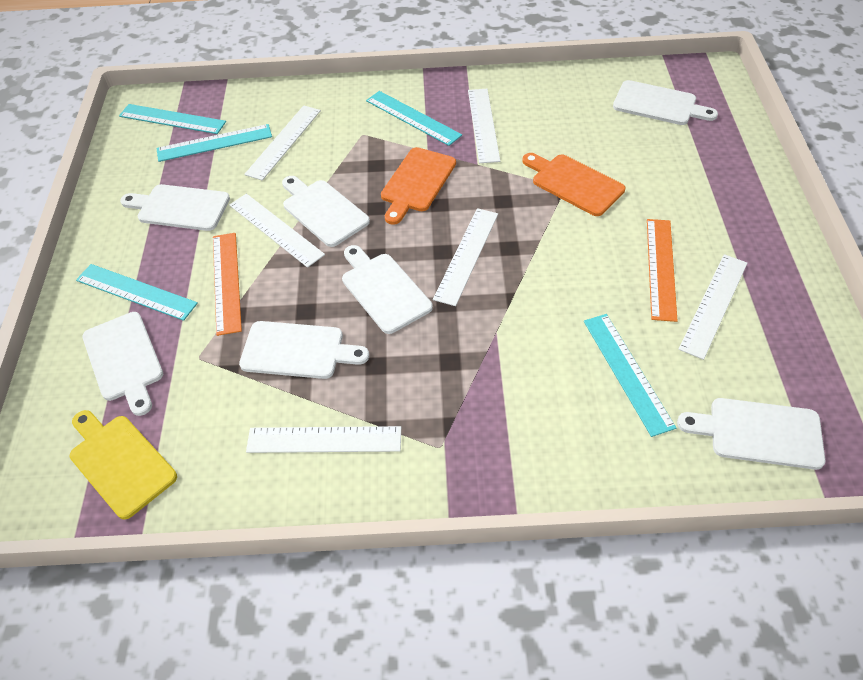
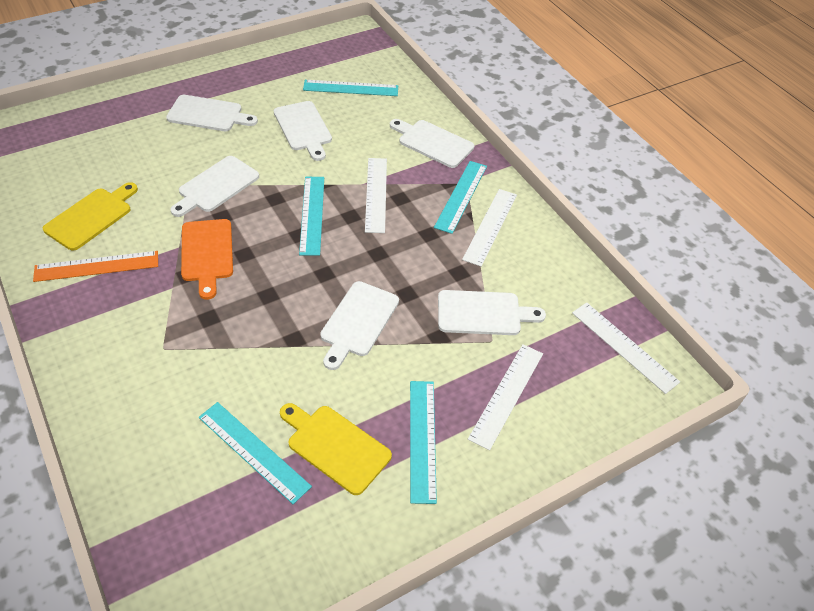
orange cutting board: 2 -> 1
orange ruler: 2 -> 1
white cutting board: 7 -> 6
white ruler: 6 -> 4
yellow cutting board: 1 -> 2

